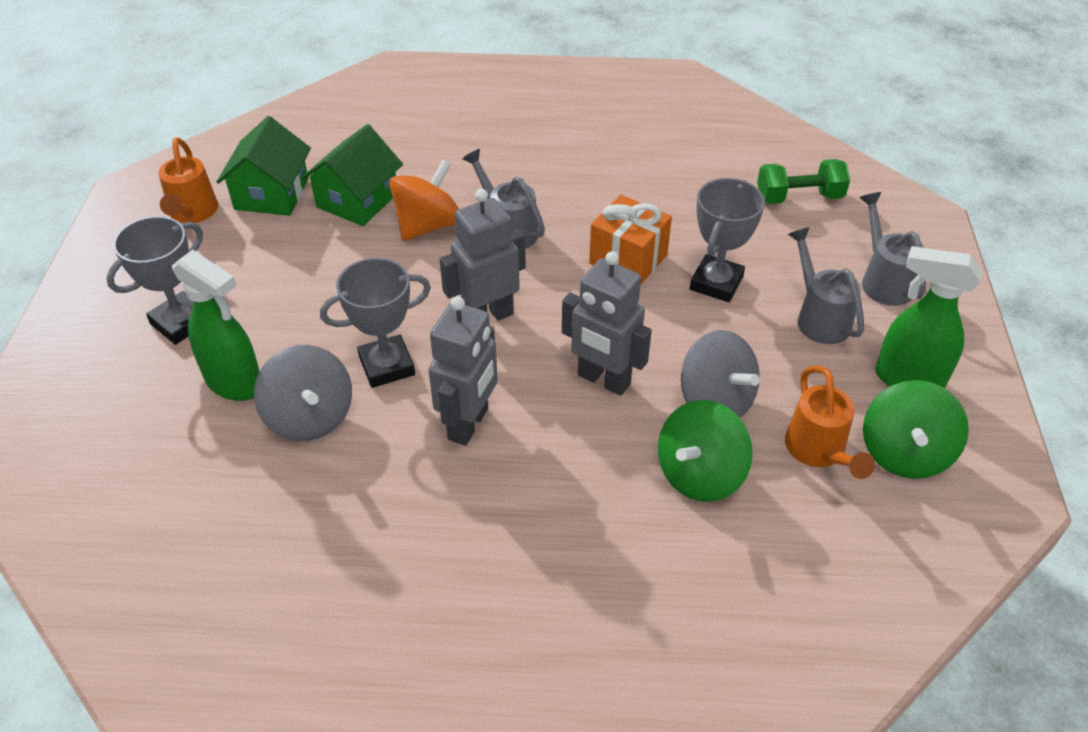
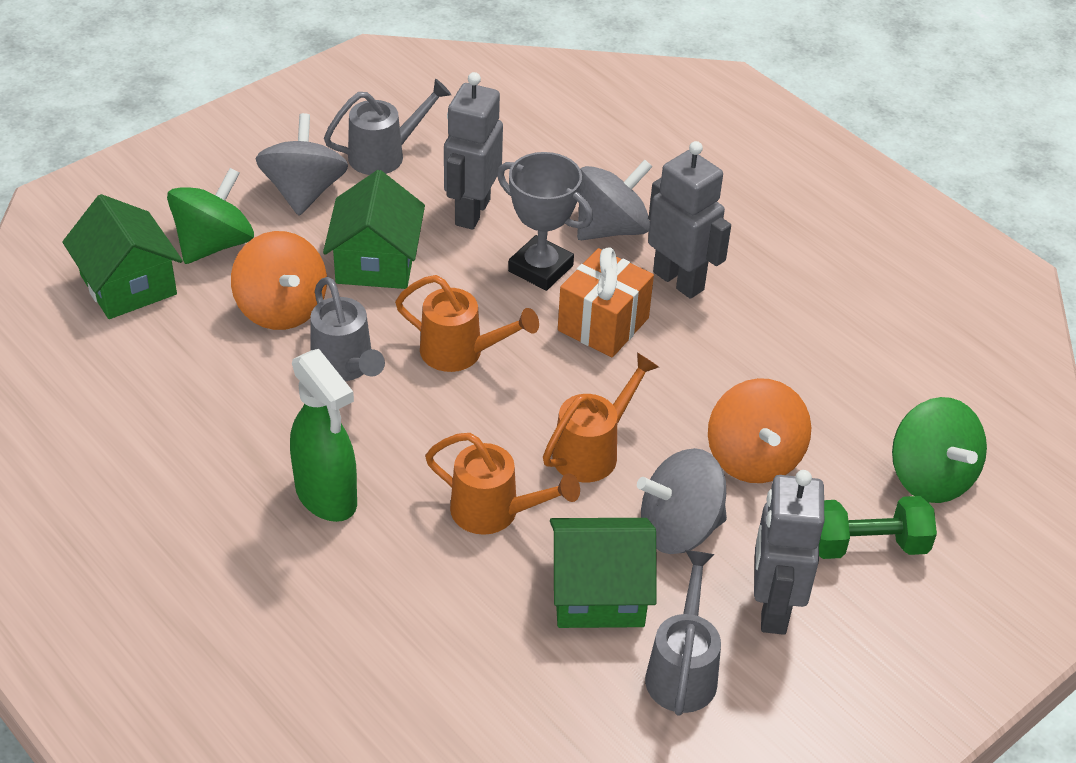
green house: 2 -> 3
green spray bottle: 2 -> 1
grey spinning top: 2 -> 3
grey trophy: 3 -> 1
orange spinning top: 1 -> 2
orange watering can: 2 -> 3

